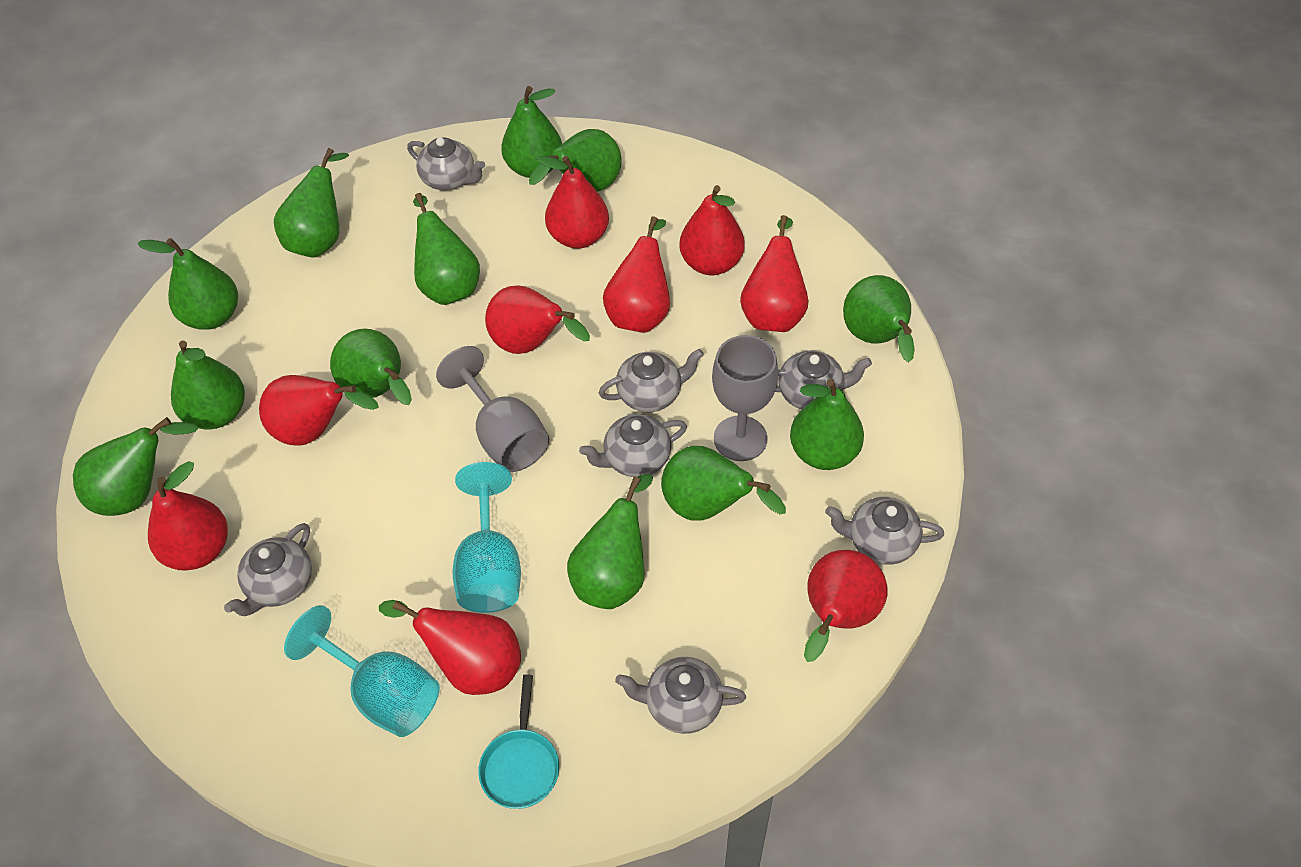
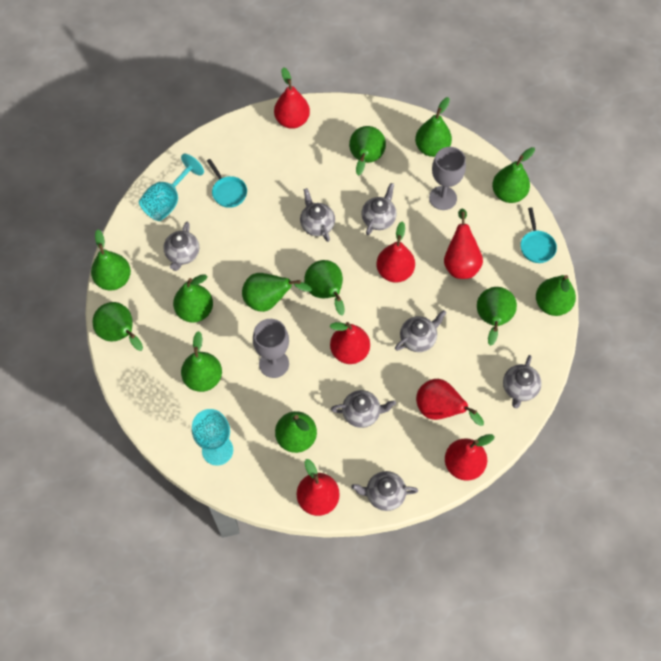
red pear: 9 -> 7
turquoise pan: 1 -> 2

